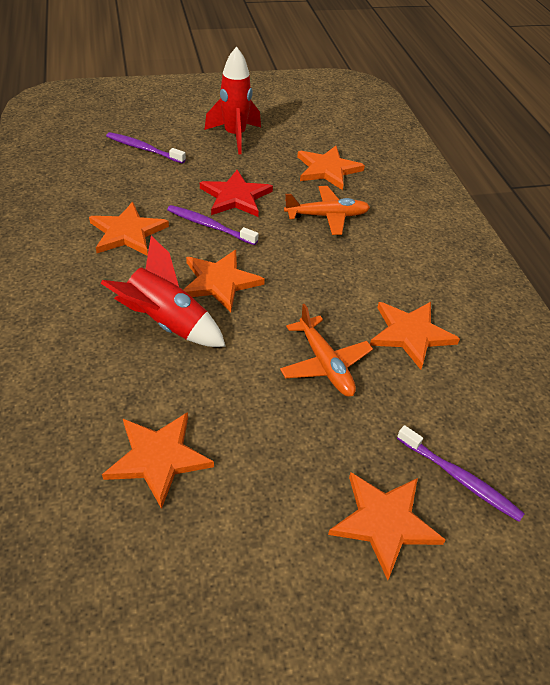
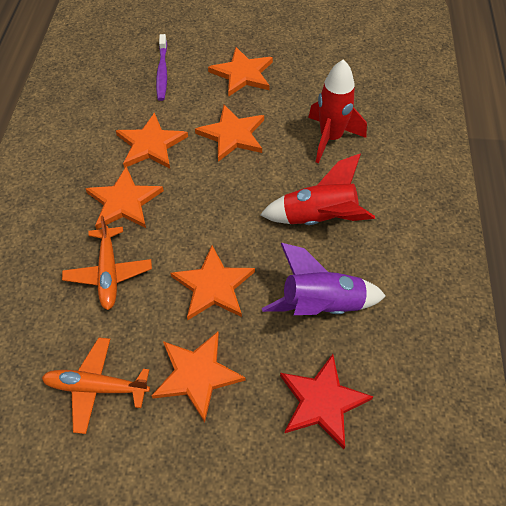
purple rocket: 0 -> 1
purple toothbrush: 3 -> 1

